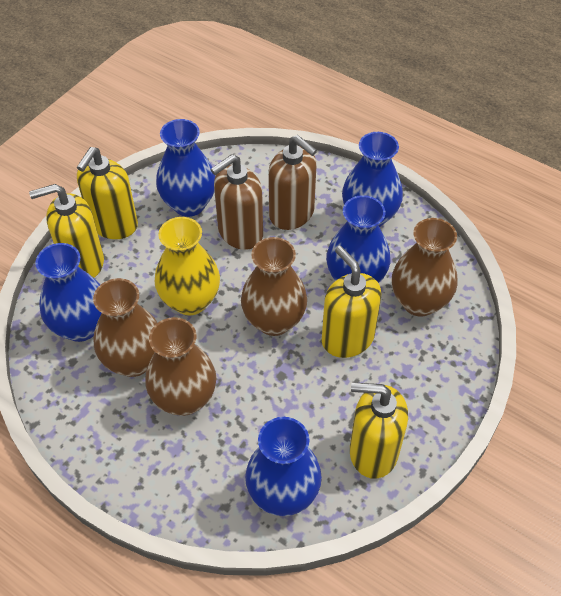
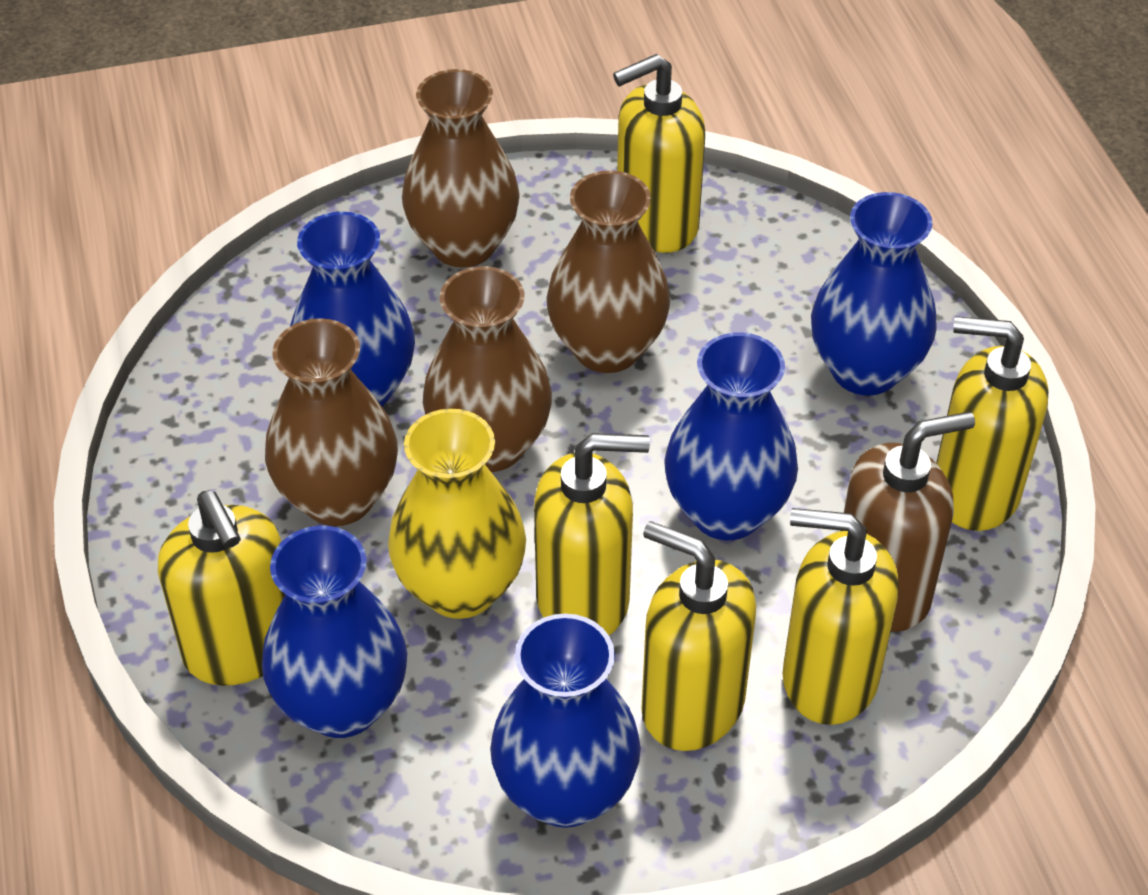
brown soap dispenser: 2 -> 1
yellow soap dispenser: 4 -> 6

